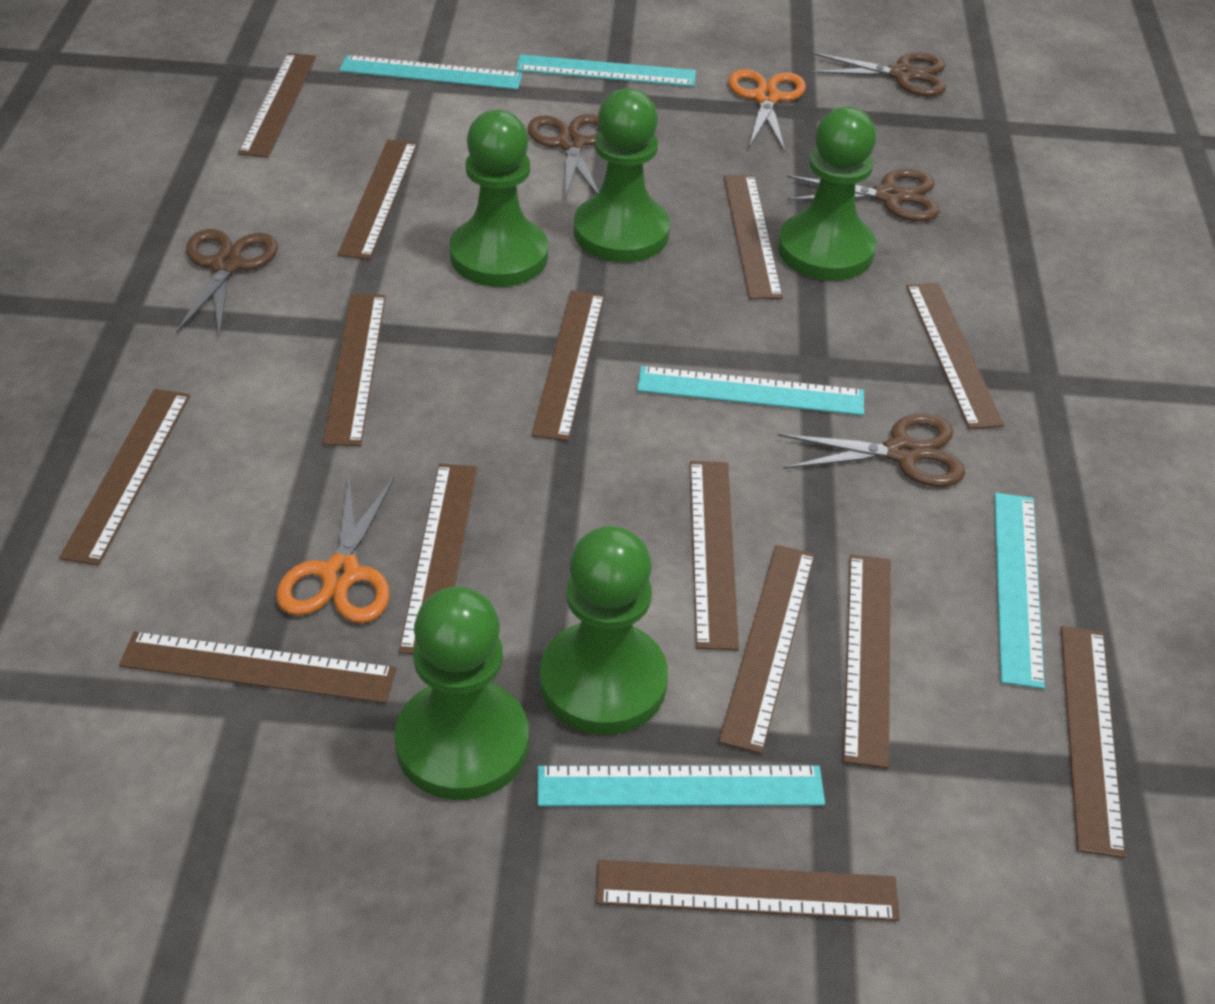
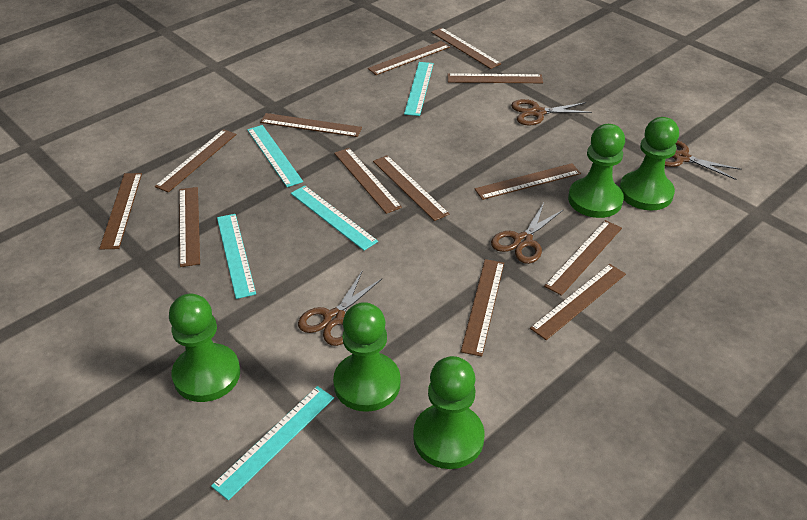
brown ruler: 14 -> 13
brown scissors: 5 -> 4
orange scissors: 2 -> 0

